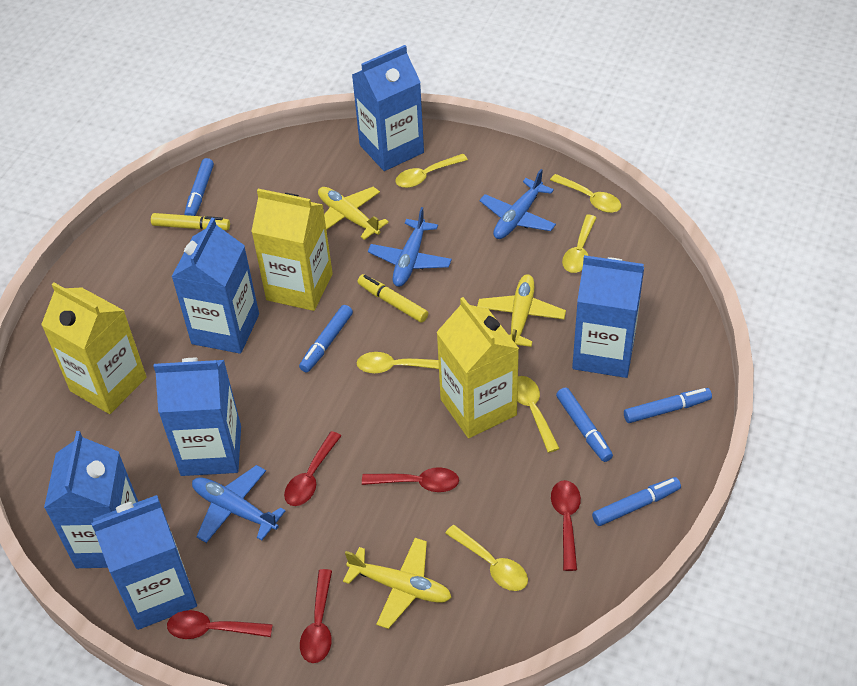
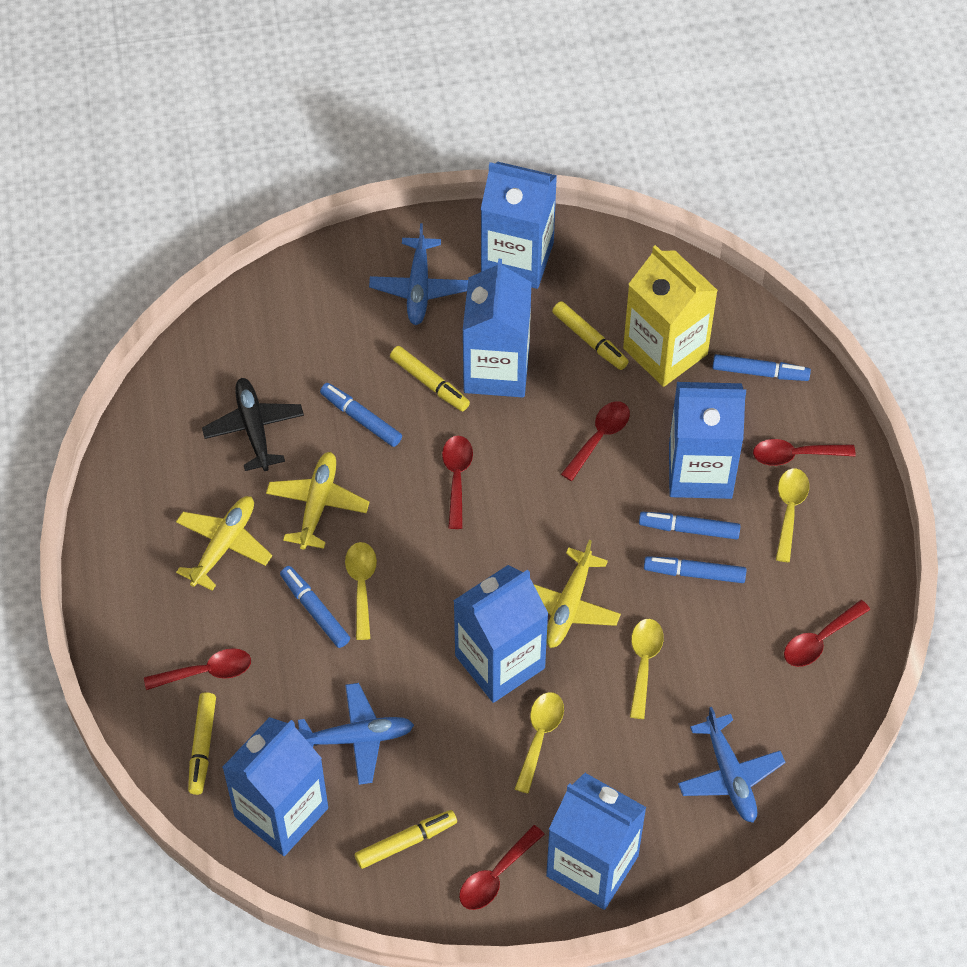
black plane: 0 -> 1
red spoon: 5 -> 6
yellow carton: 3 -> 1
yellow marker: 2 -> 4
yellow spoon: 6 -> 4

